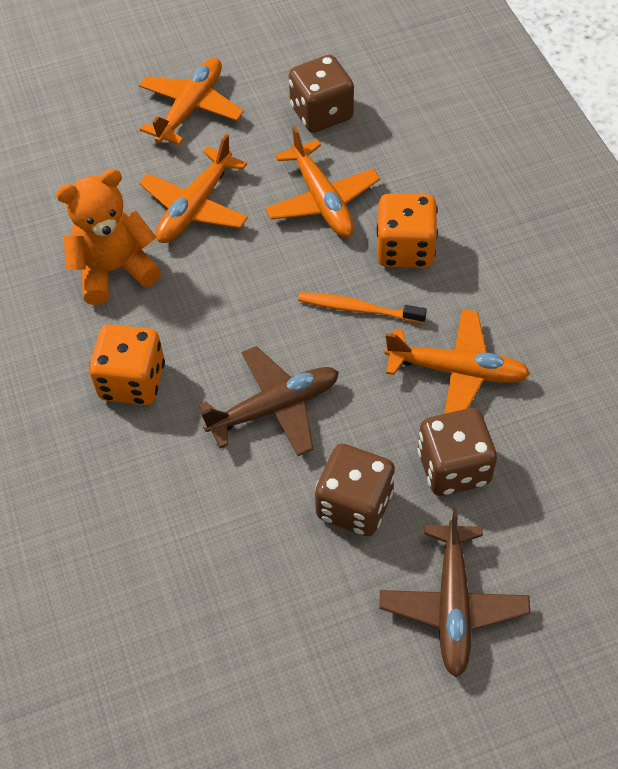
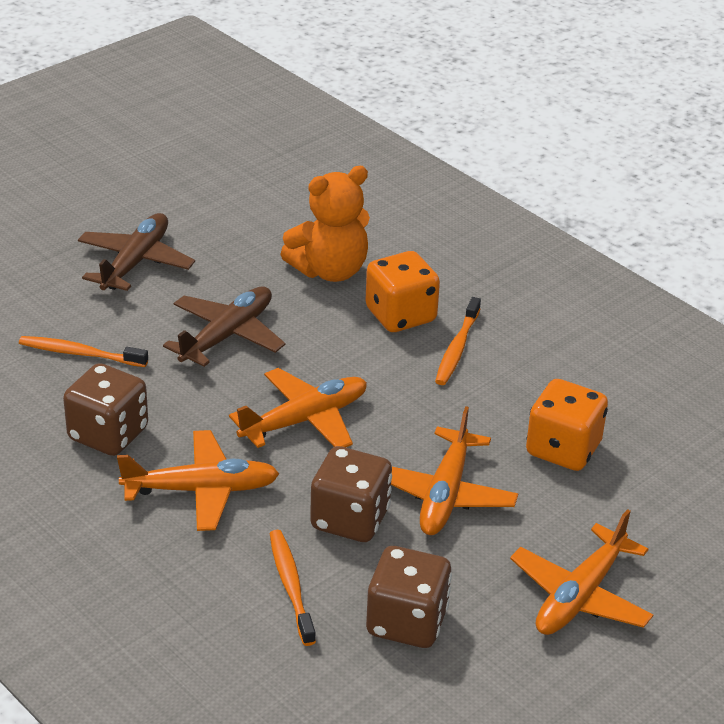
orange toothbrush: 1 -> 3

